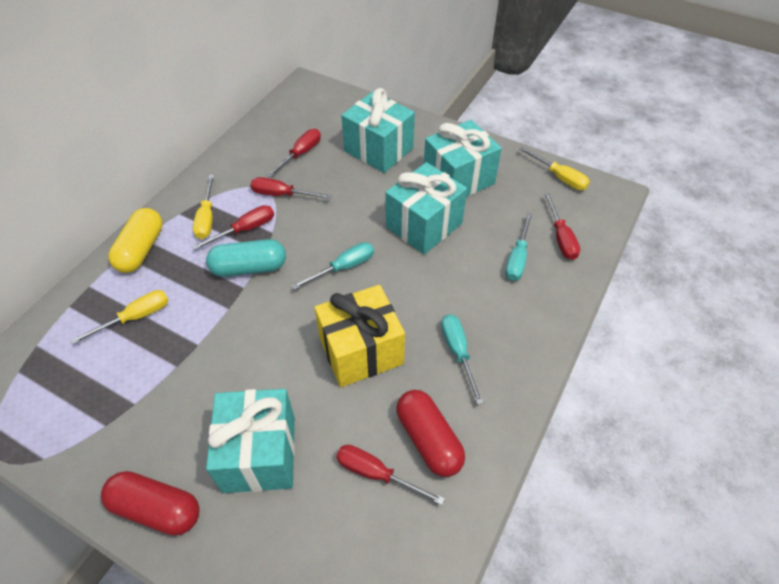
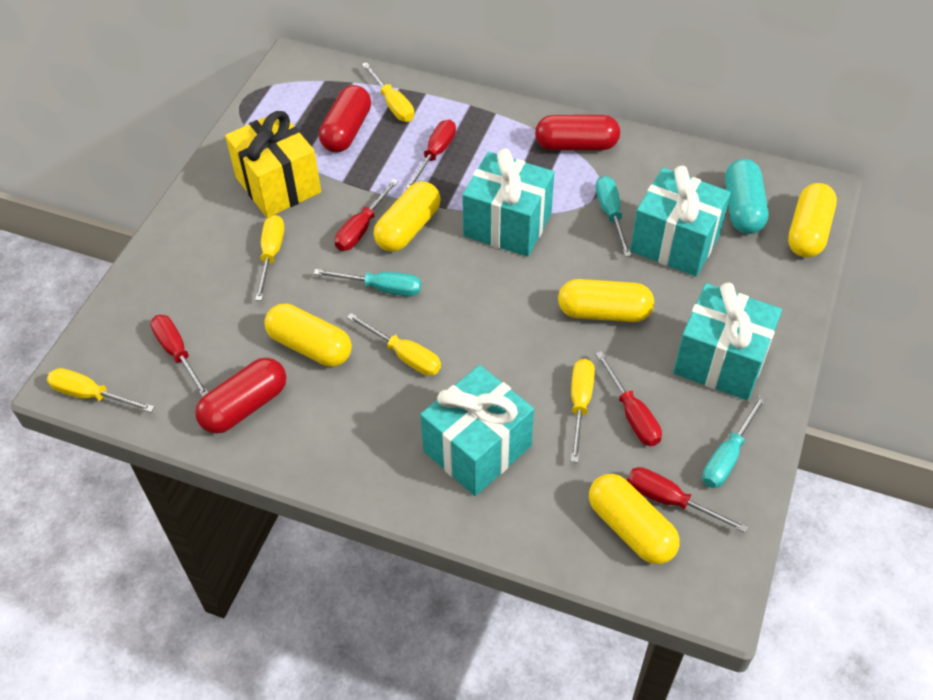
red capsule: 2 -> 3
yellow capsule: 1 -> 5
yellow screwdriver: 3 -> 5

